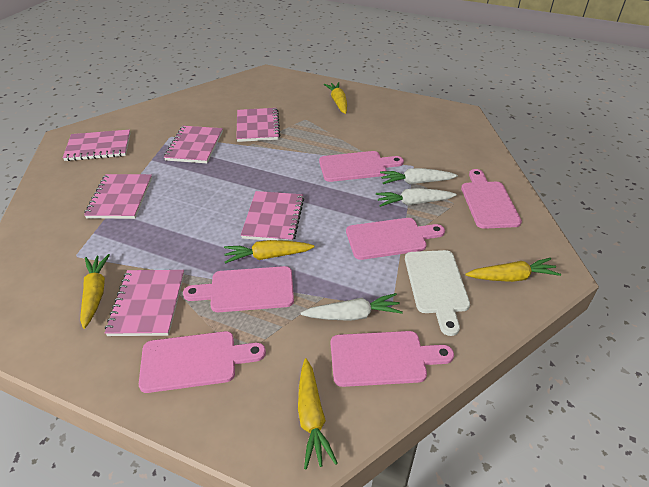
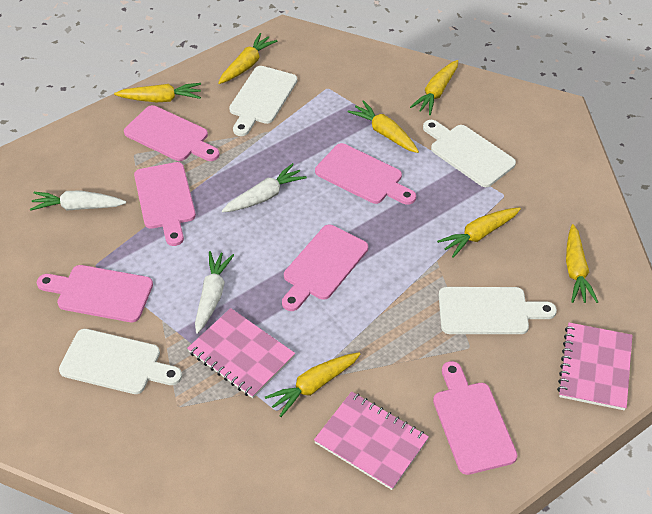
pink notebook: 6 -> 3
white cutting board: 1 -> 4
yellow carrot: 5 -> 7

